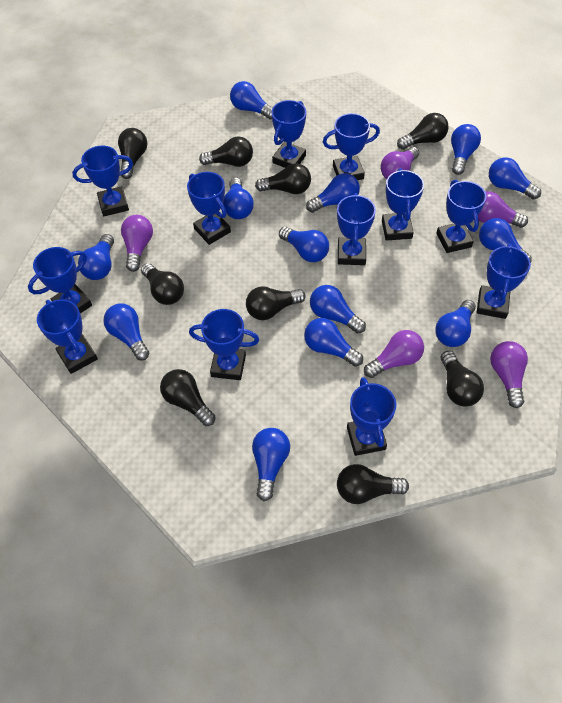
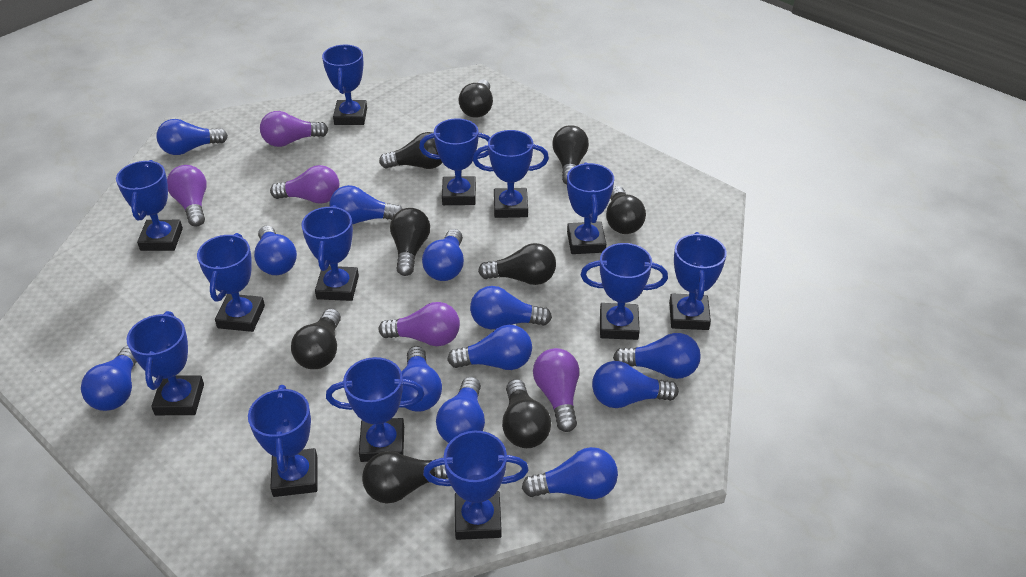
blue light bulb: 13 -> 12
blue trophy: 12 -> 13

